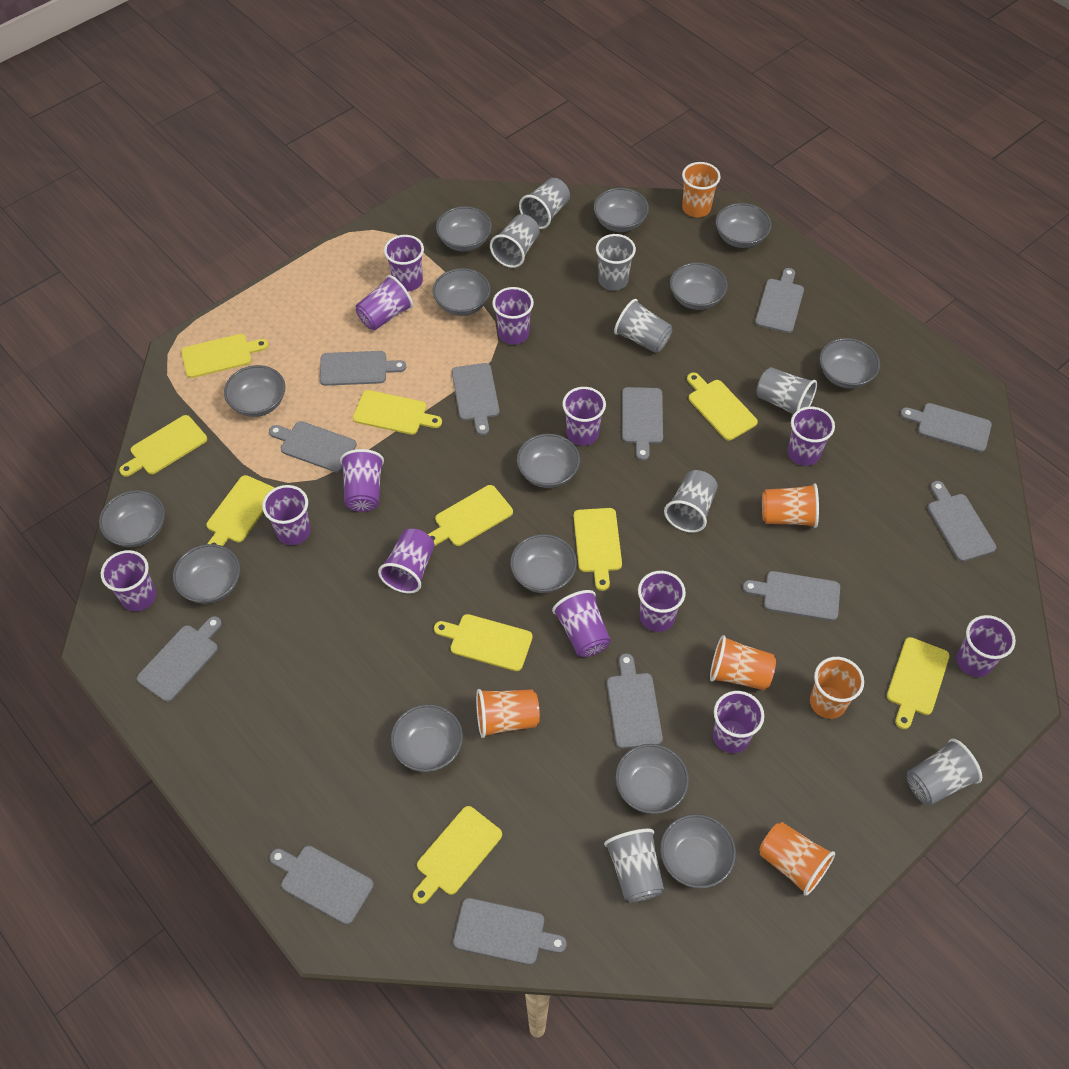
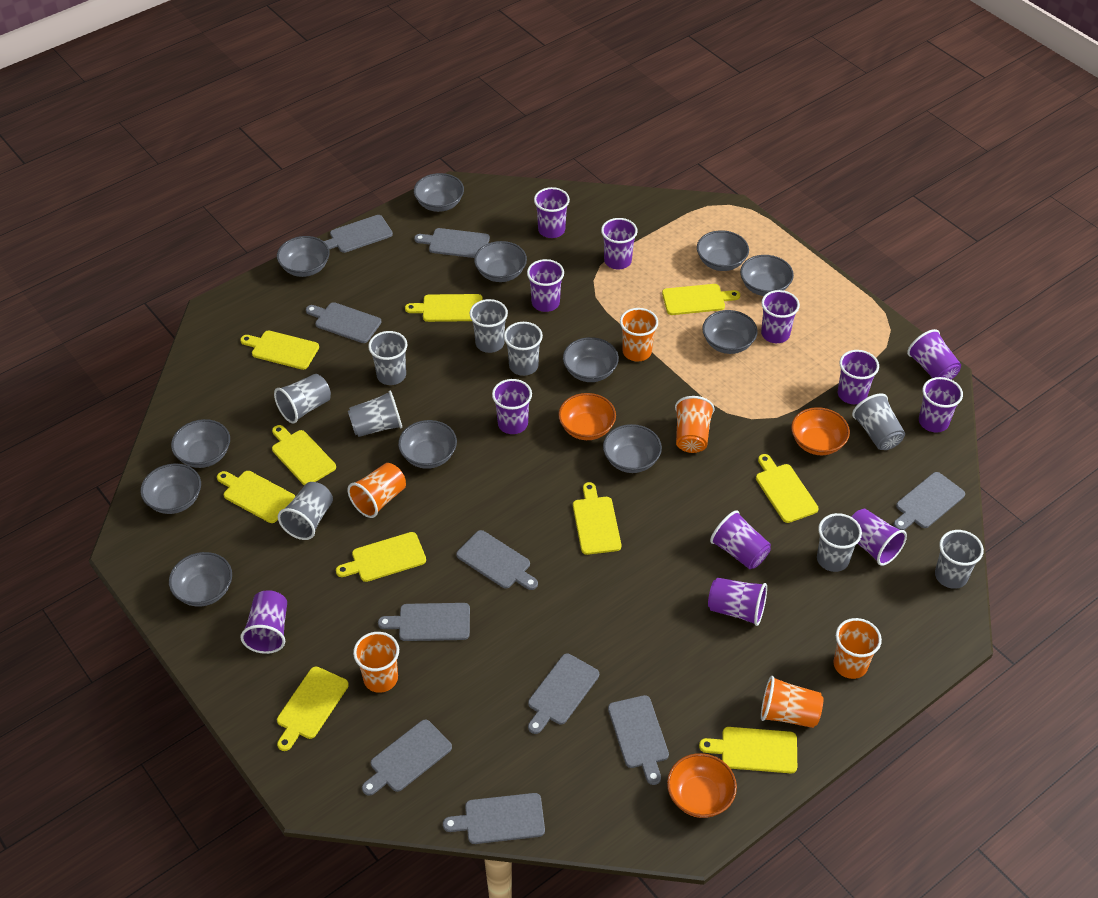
grey bowl: 14 -> 12
grey cup: 8 -> 9
grey cutting board: 12 -> 10
orange bowl: 0 -> 3
purple cup: 13 -> 12

